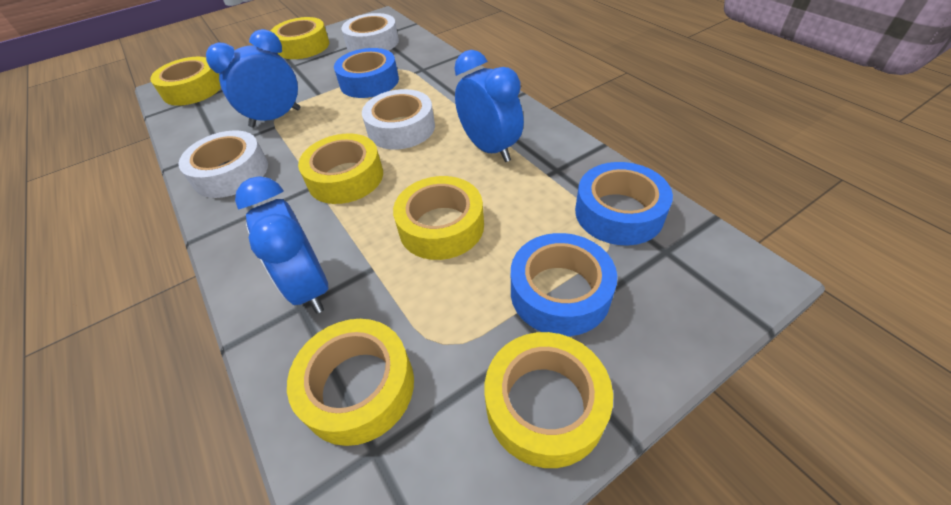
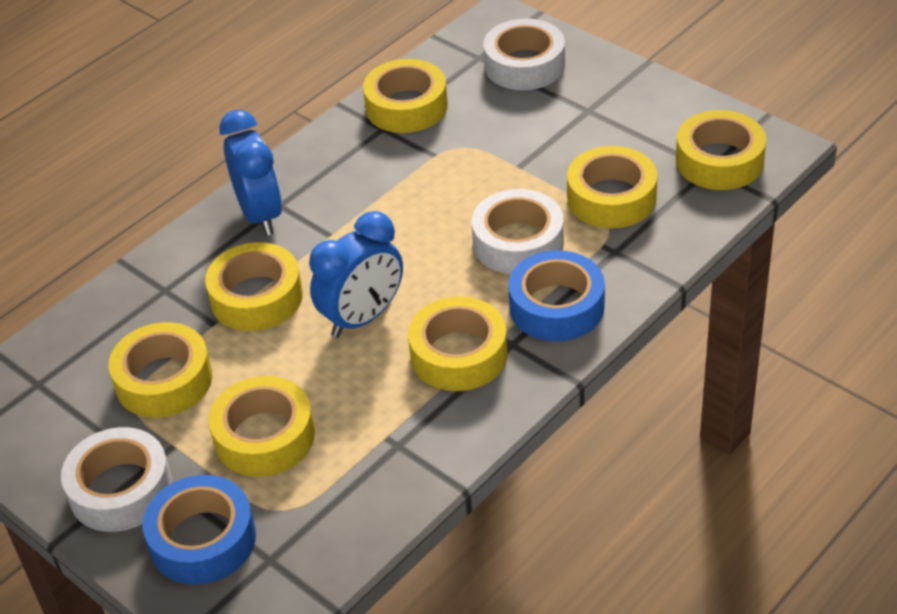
blue clock: 3 -> 2
blue tape: 3 -> 2
yellow tape: 6 -> 7

